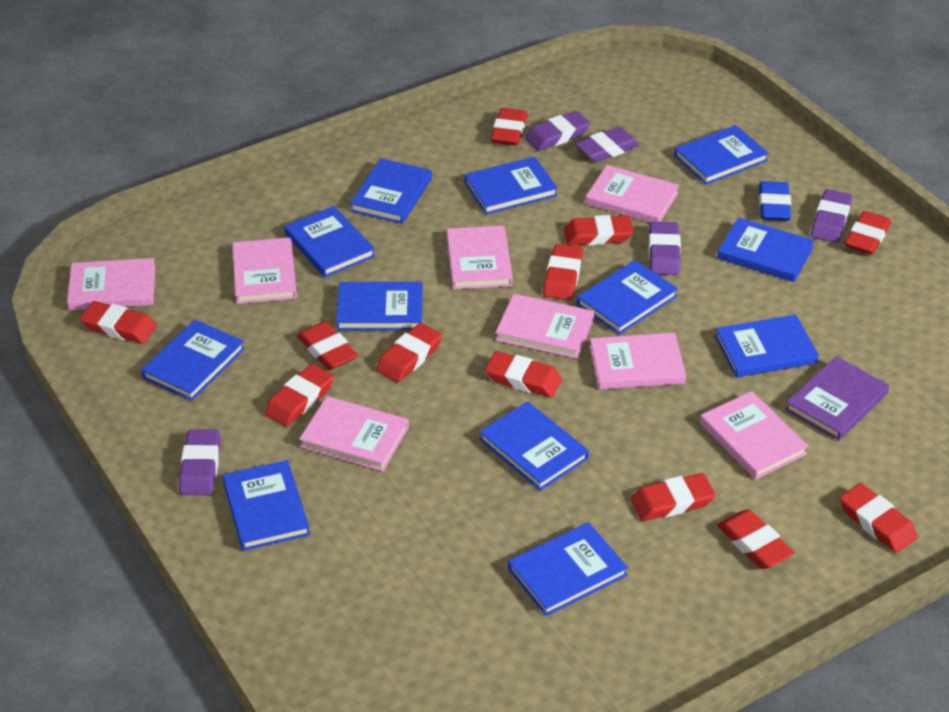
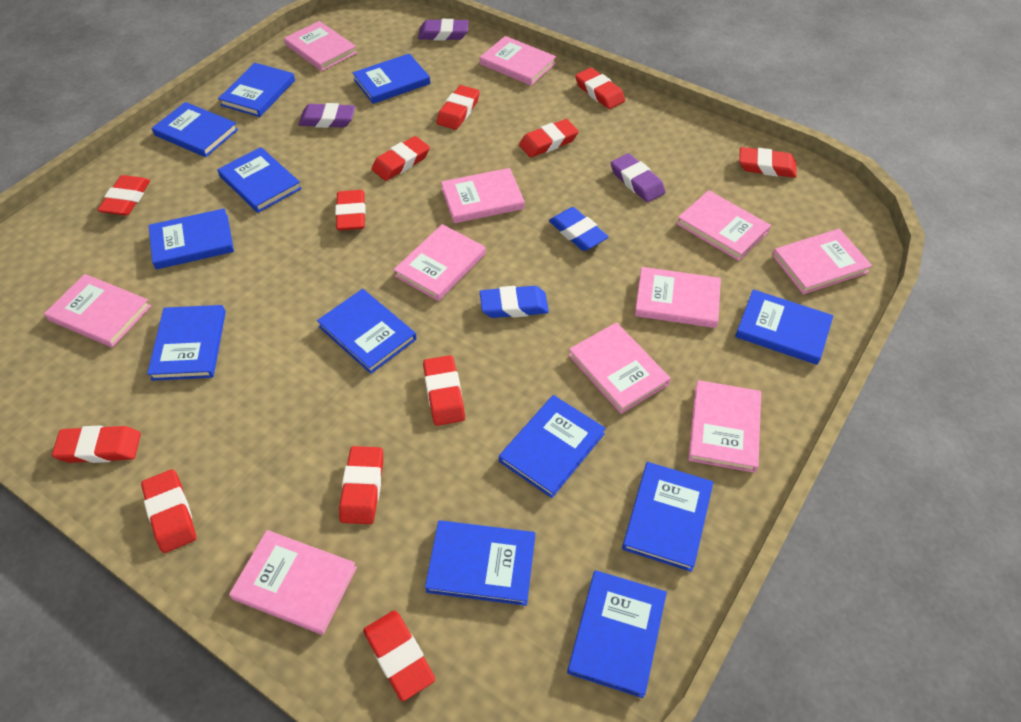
blue eraser: 1 -> 2
pink book: 8 -> 11
purple book: 1 -> 0
purple eraser: 5 -> 3

